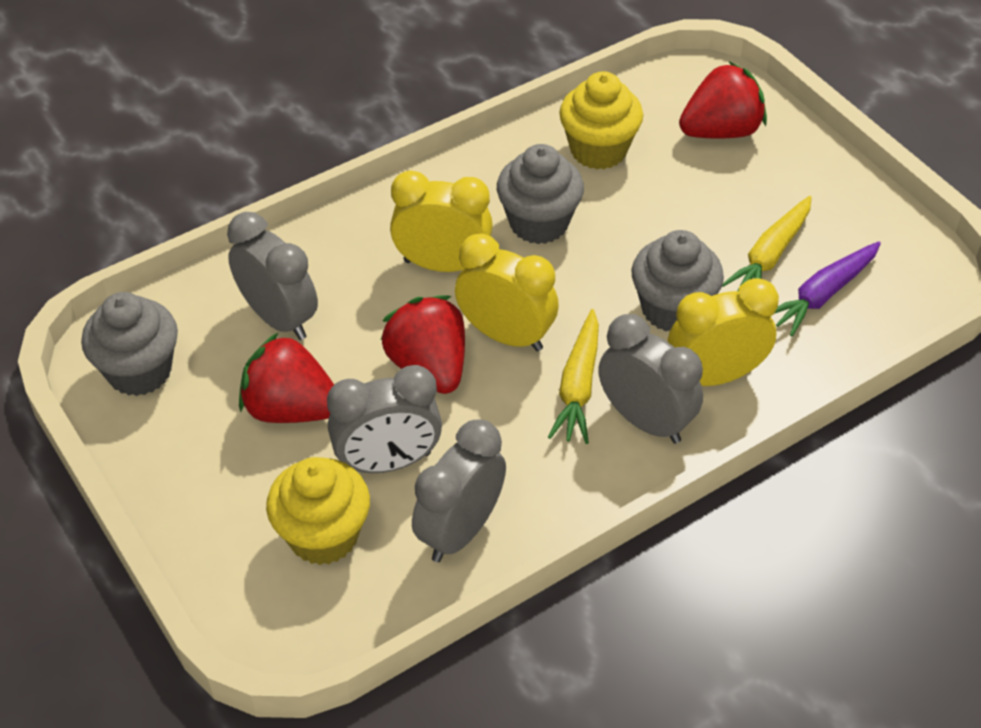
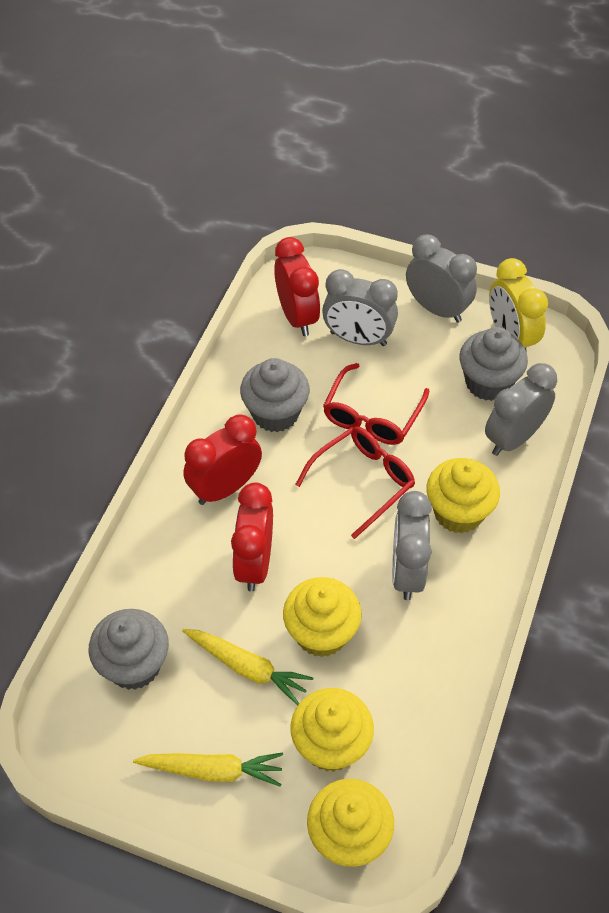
purple carrot: 1 -> 0
red clock: 0 -> 3
red glasses: 0 -> 2
red strawberry: 3 -> 0
yellow clock: 3 -> 1
yellow cupcake: 2 -> 4

